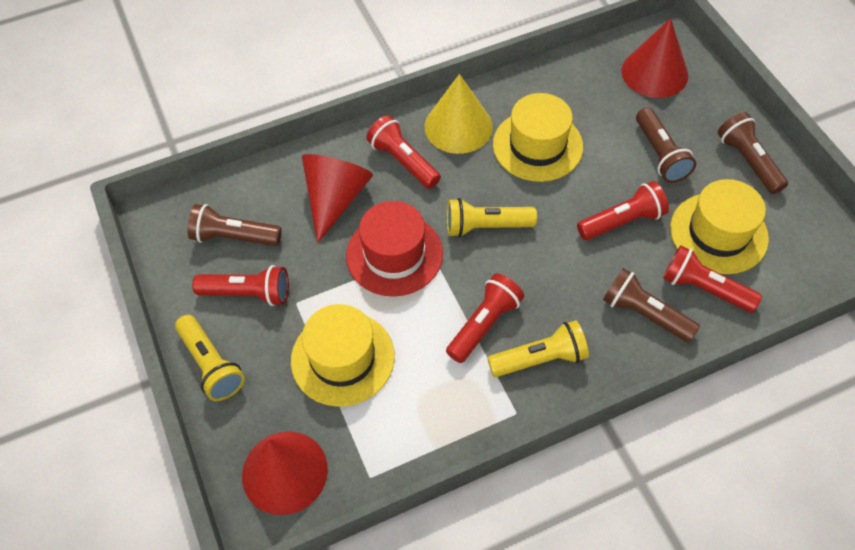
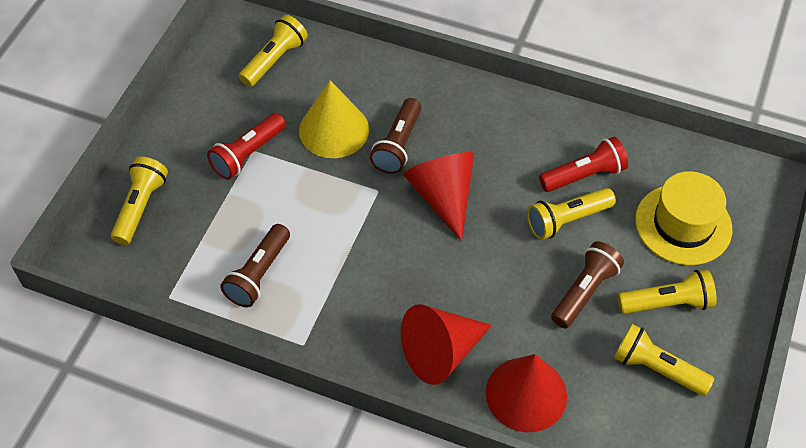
brown flashlight: 4 -> 3
red flashlight: 5 -> 2
red hat: 1 -> 0
yellow flashlight: 3 -> 5
yellow hat: 3 -> 1

